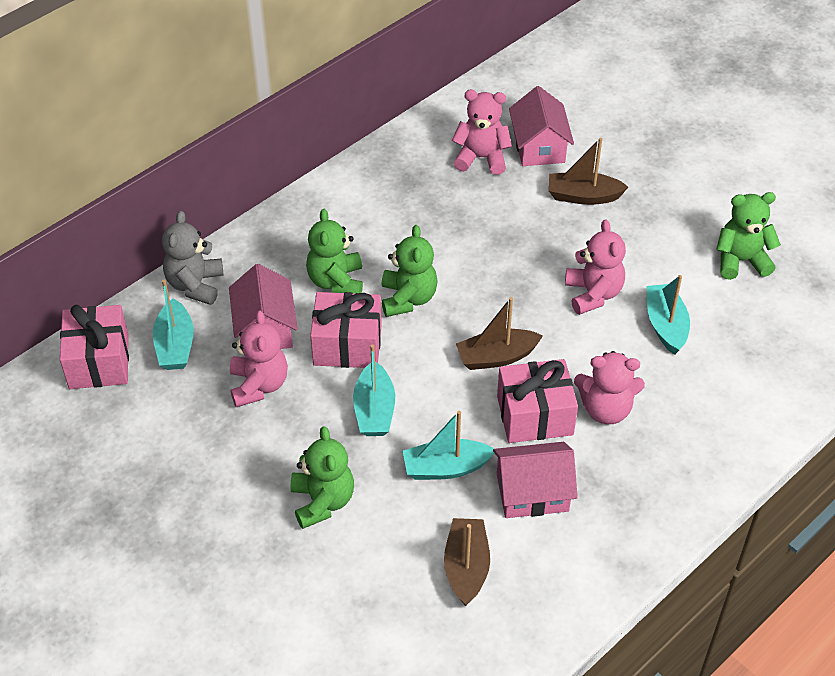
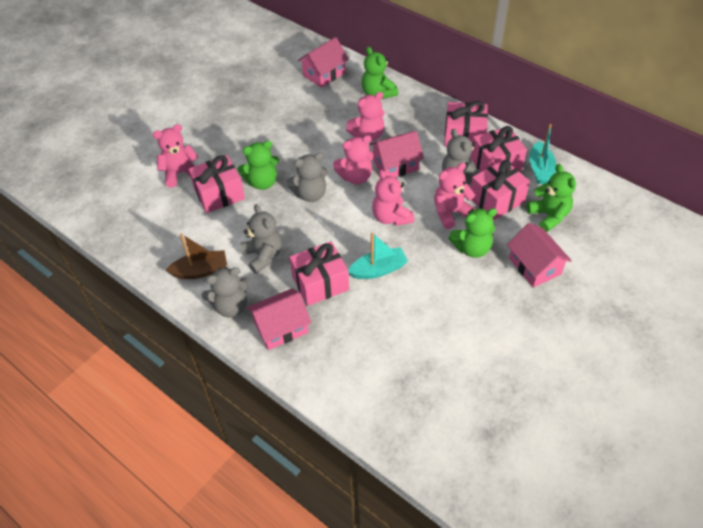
brown boat: 3 -> 1
grey teddy bear: 1 -> 4
pink gift: 3 -> 5
pink house: 3 -> 4
pink teddy bear: 4 -> 5
turquoise boat: 4 -> 2

